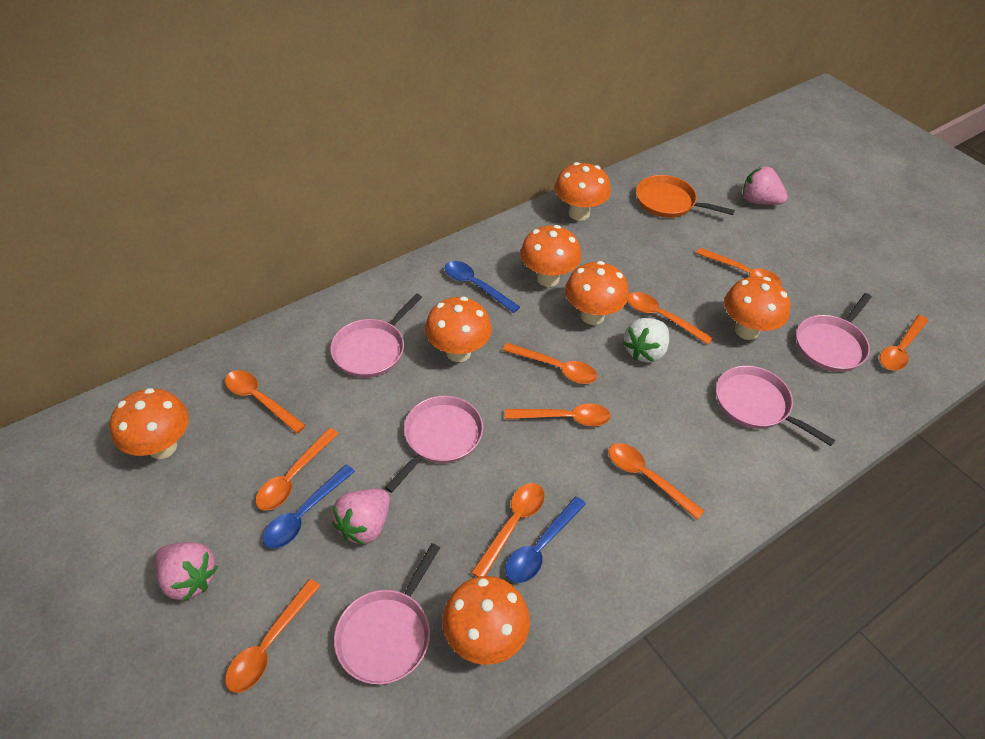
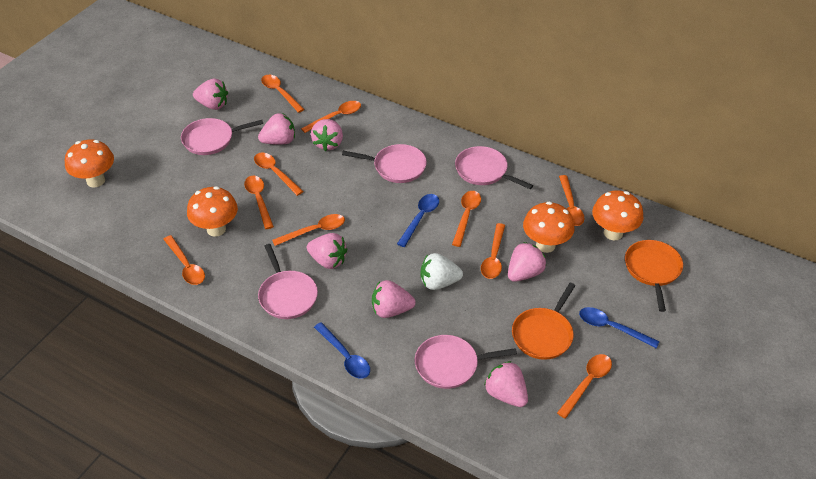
orange mushroom: 7 -> 4
orange pan: 1 -> 2
pink strawberry: 3 -> 7

